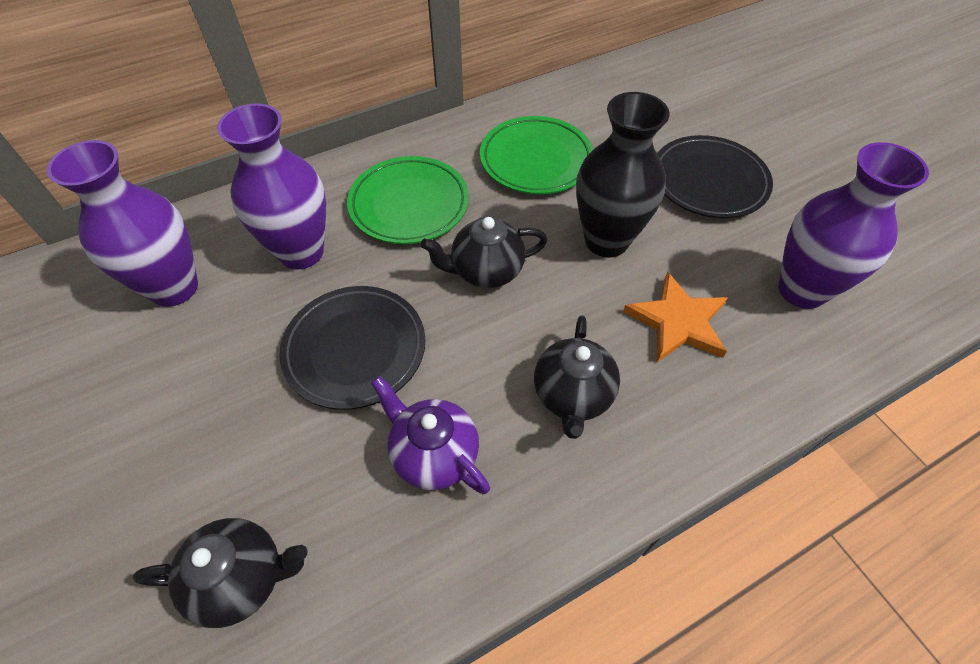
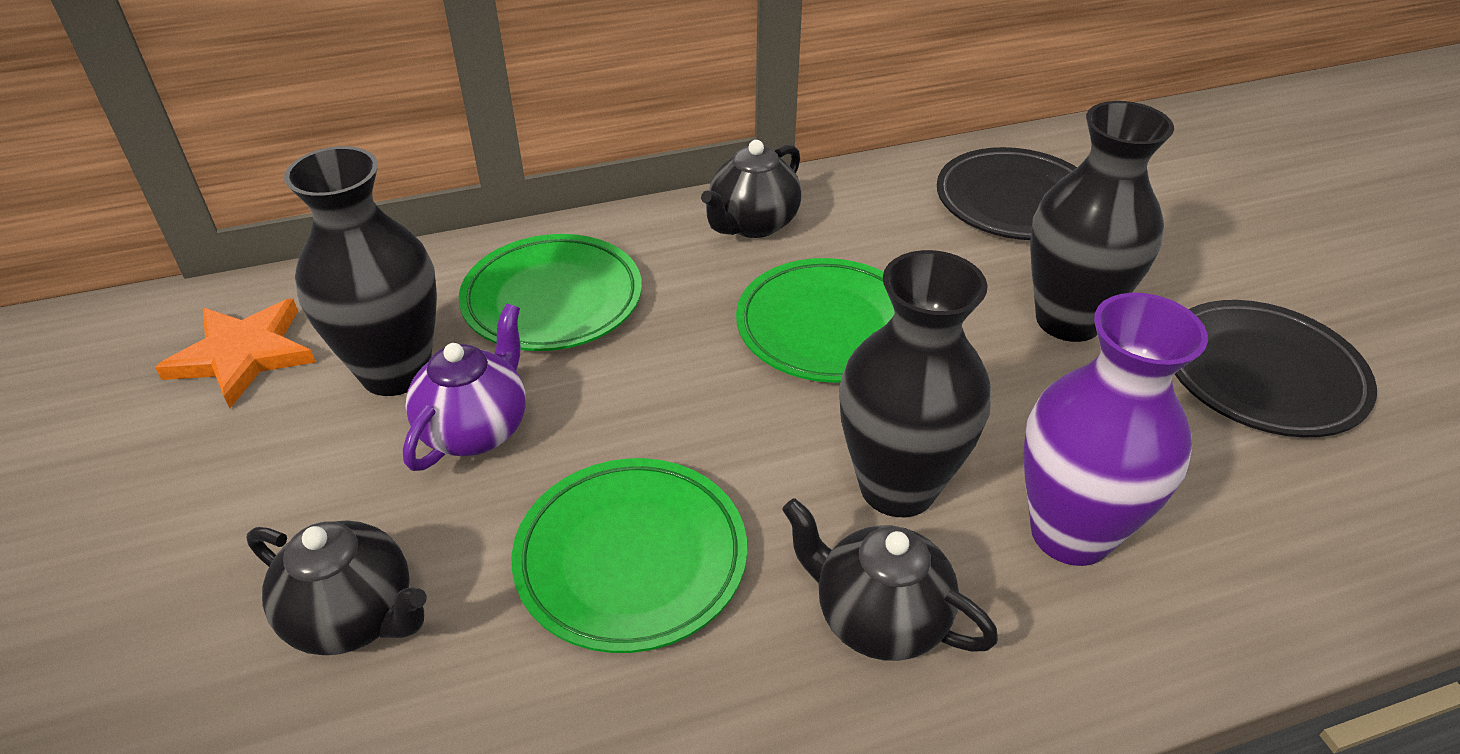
black vase: 1 -> 3
green plate: 2 -> 3
purple vase: 3 -> 1

